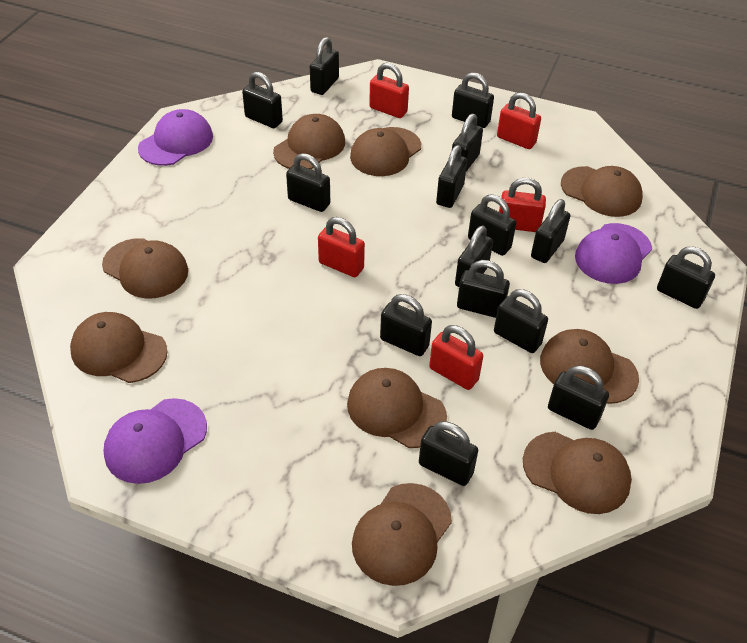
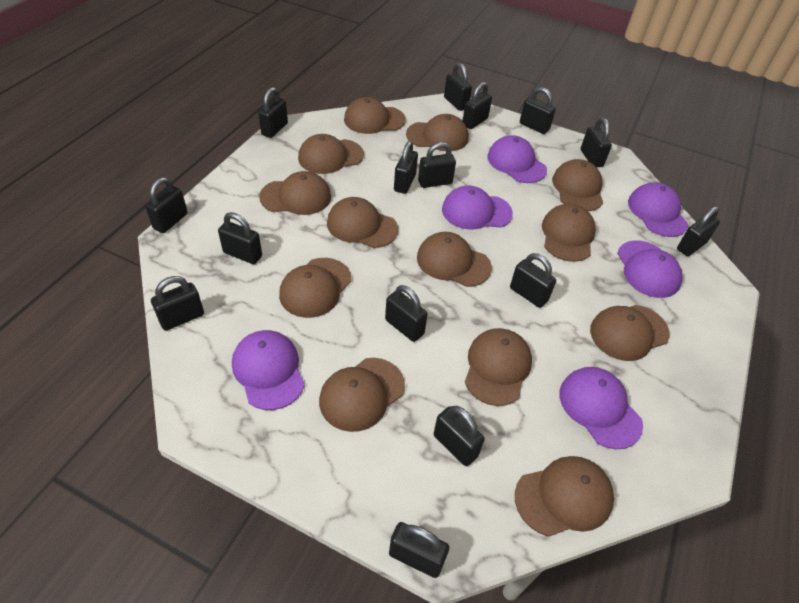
brown cap: 9 -> 13
purple cap: 3 -> 6
red padlock: 5 -> 0

